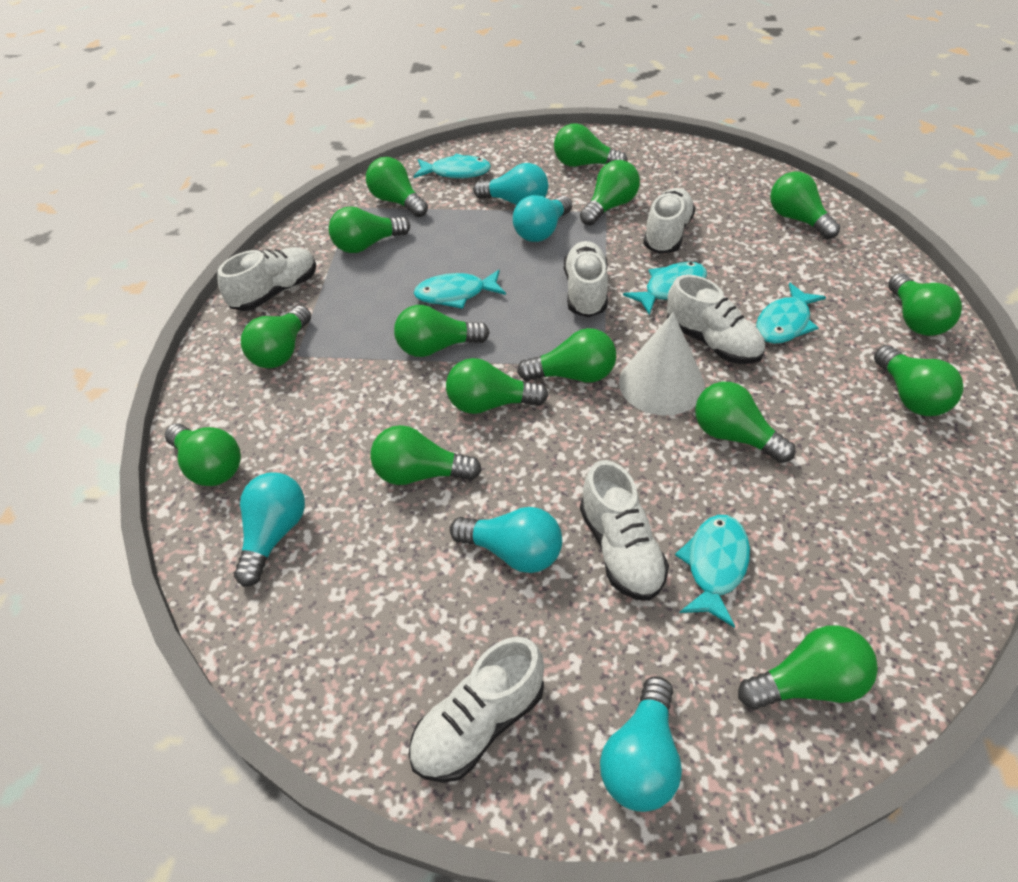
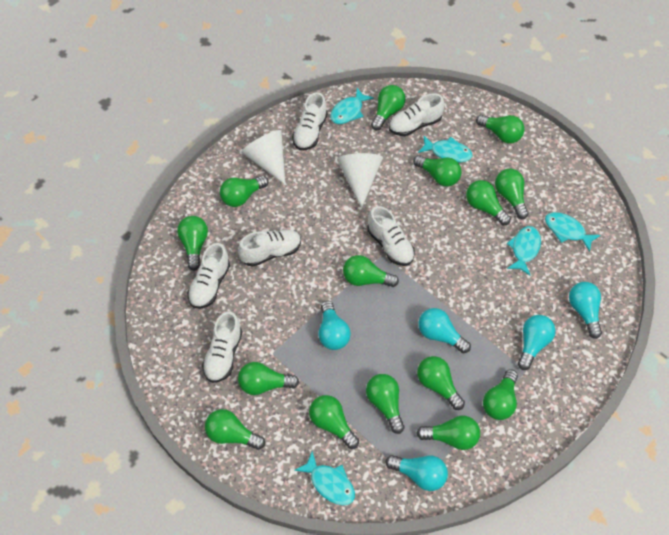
white cone: 1 -> 2

